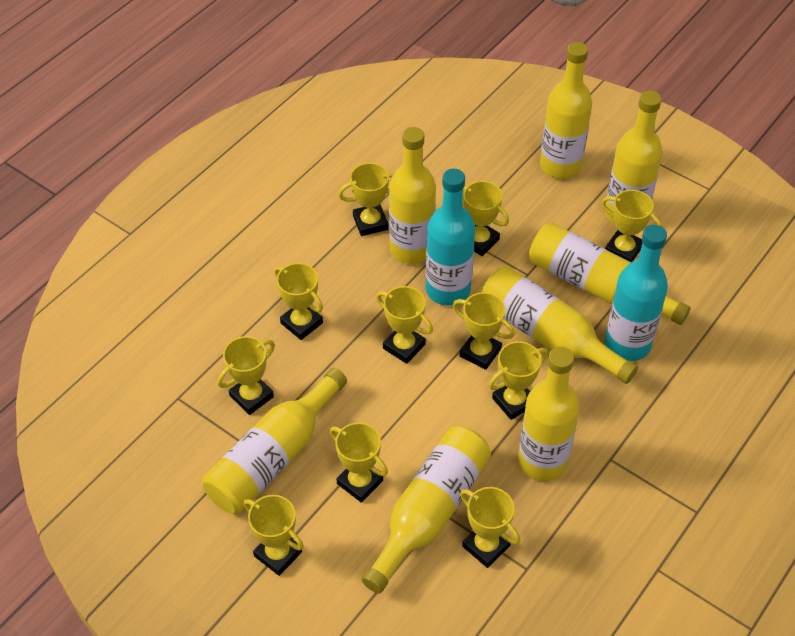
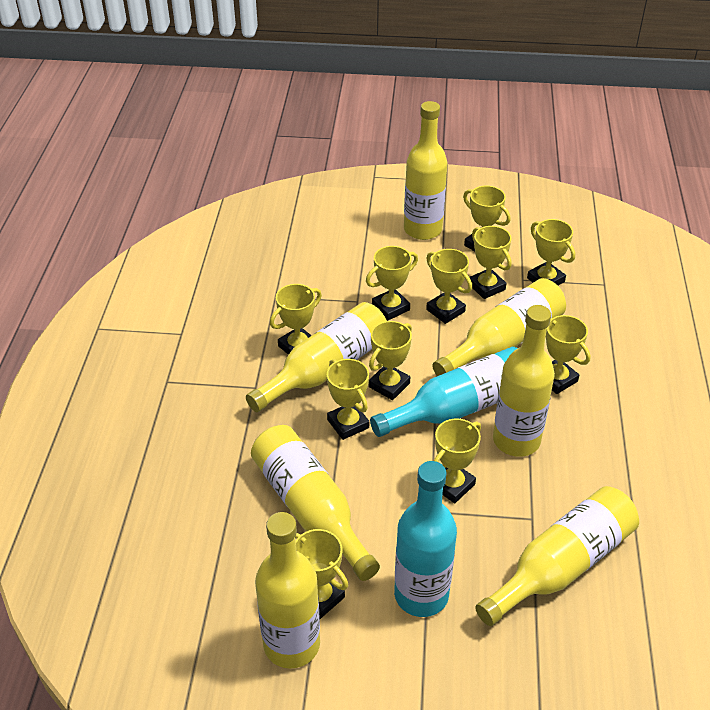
yellow bottle: 8 -> 7

